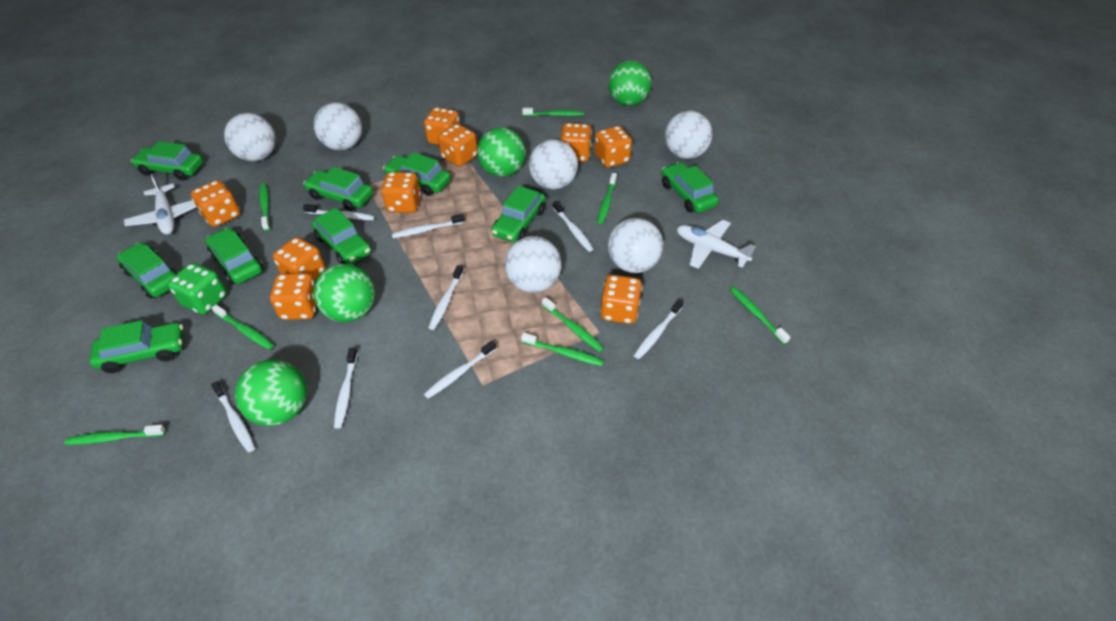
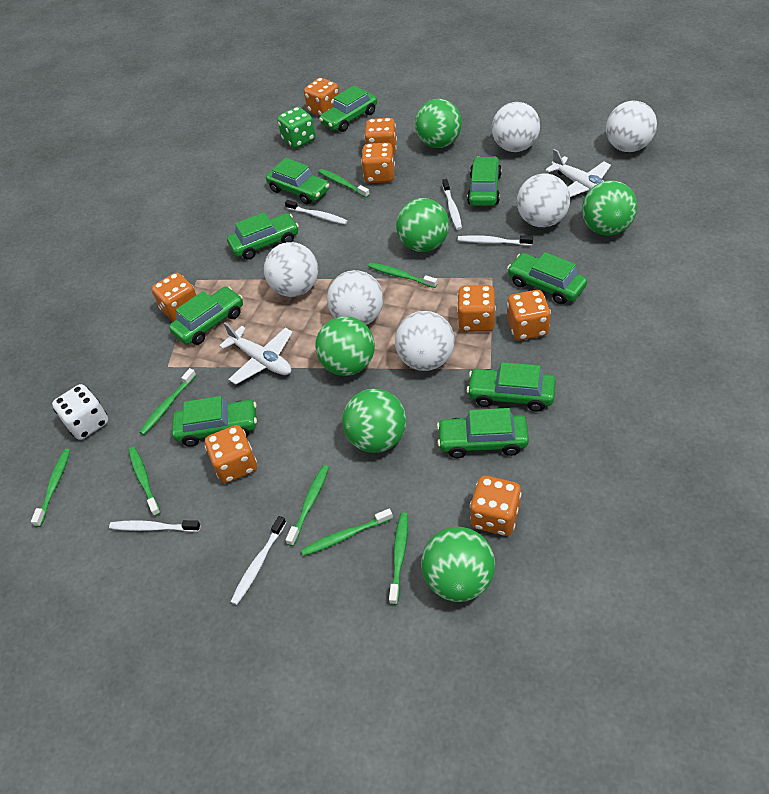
green ball: 4 -> 6
orange dice: 9 -> 8
white dice: 0 -> 1
white toothbrush: 8 -> 5

